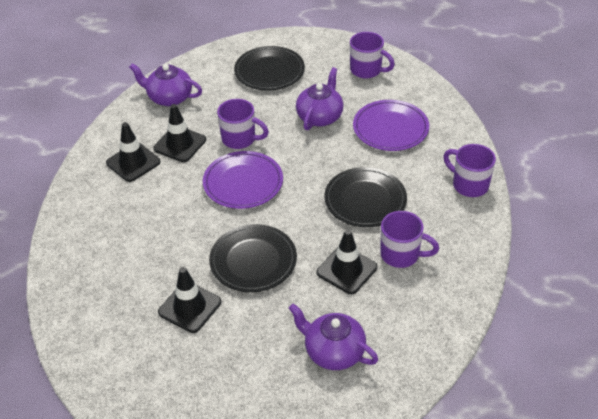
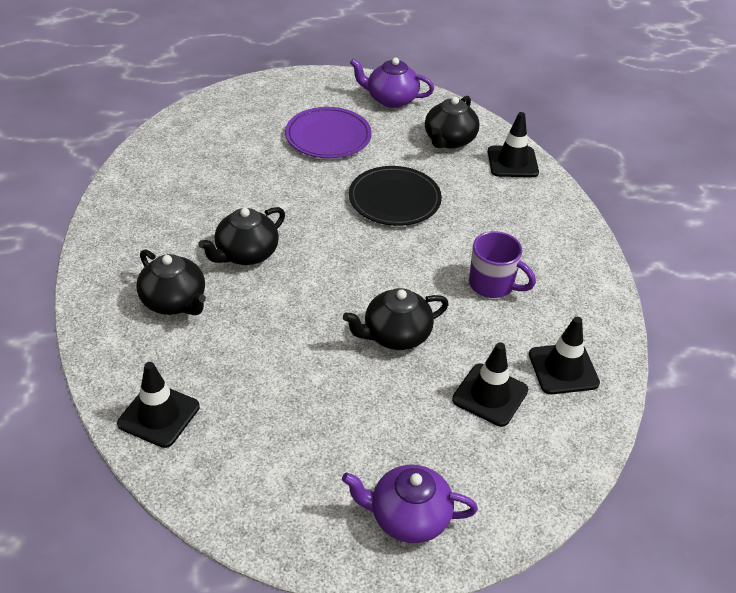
black plate: 3 -> 1
black teapot: 0 -> 4
purple mug: 4 -> 1
purple plate: 2 -> 1
purple teapot: 3 -> 2

